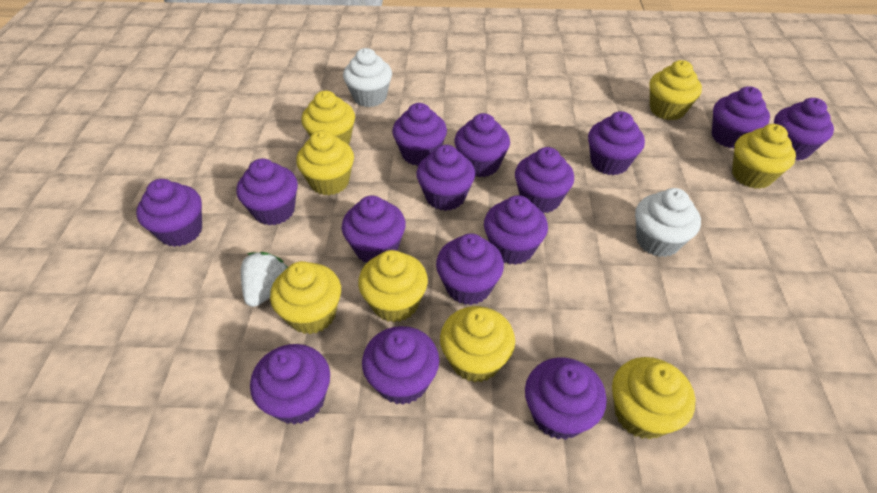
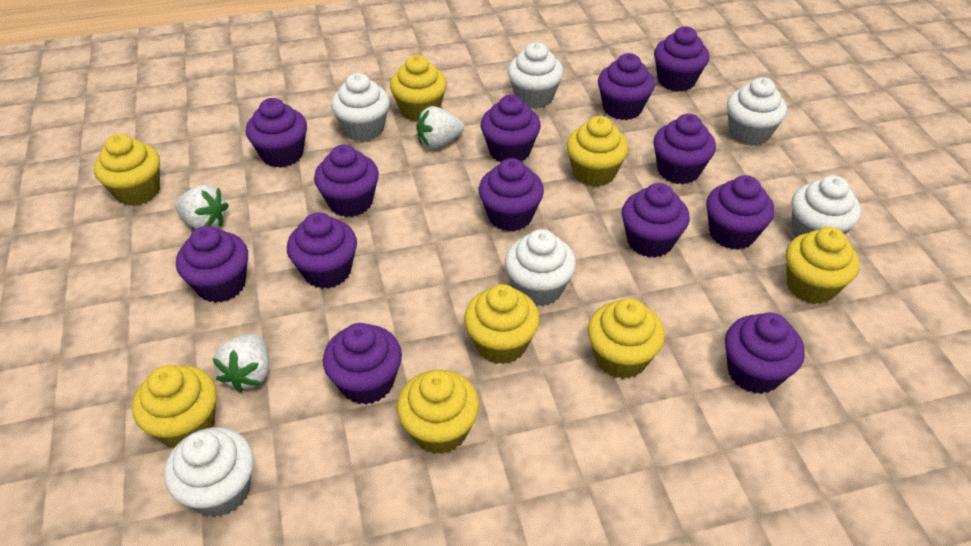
purple cupcake: 15 -> 13
white cupcake: 2 -> 6
white strawberry: 1 -> 3

